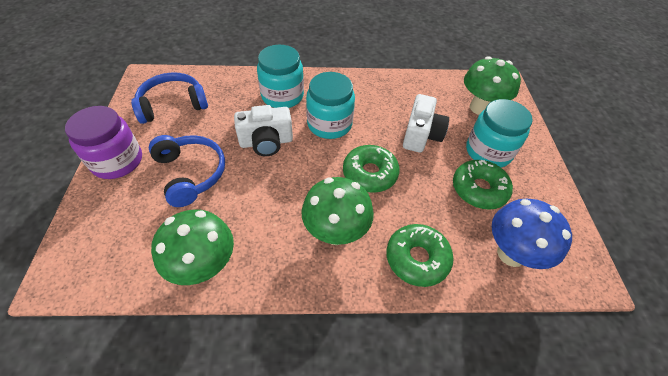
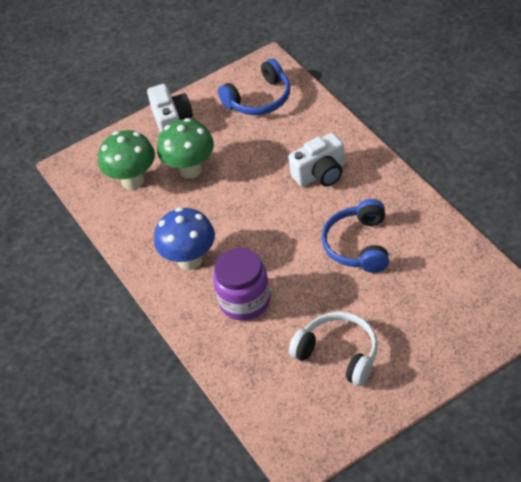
green donut: 3 -> 0
green mushroom: 3 -> 2
turquoise jar: 3 -> 0
white headphones: 0 -> 1

